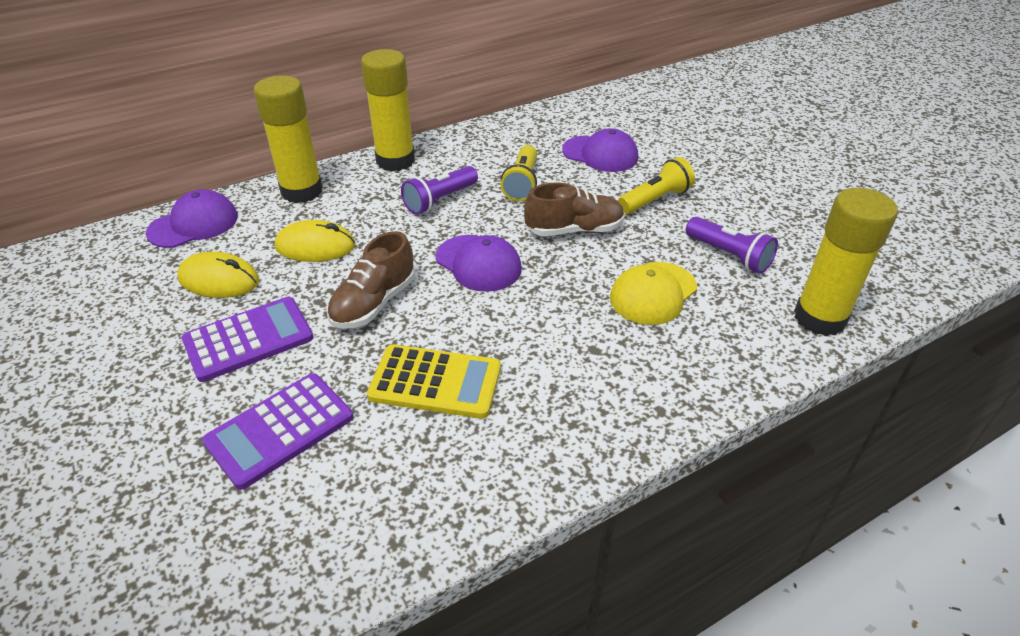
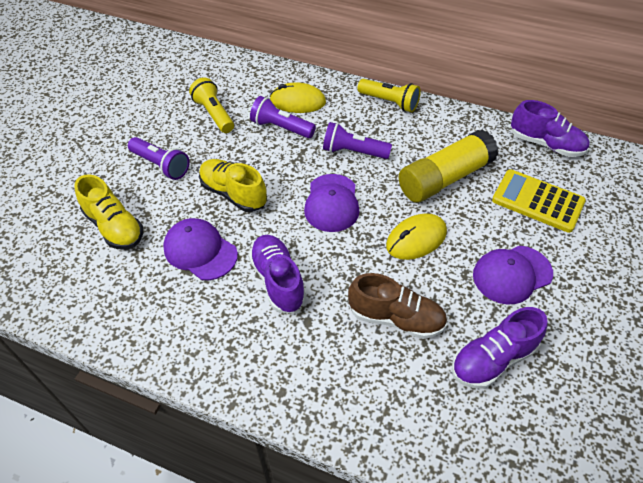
brown shoe: 2 -> 1
purple calculator: 2 -> 0
purple flashlight: 2 -> 3
purple shoe: 0 -> 3
yellow cap: 1 -> 0
yellow glue stick: 3 -> 1
yellow shoe: 0 -> 2

